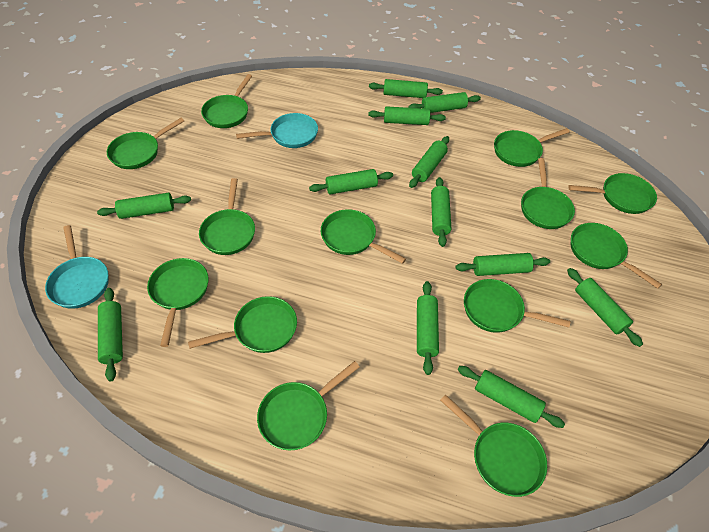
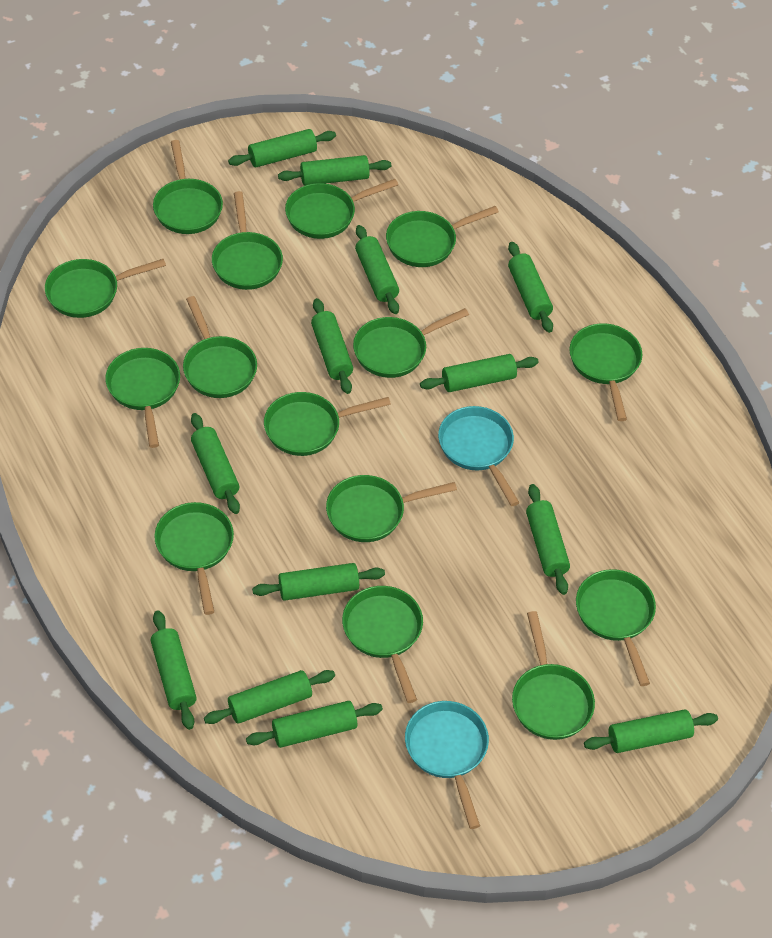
green pan: 13 -> 15
green rolling pin: 12 -> 13

